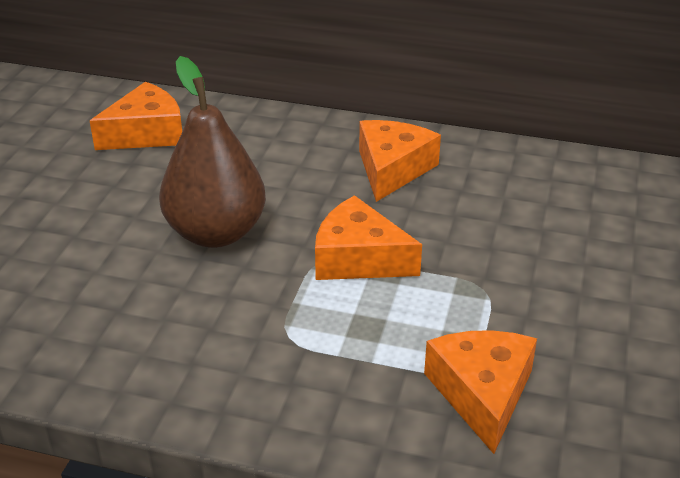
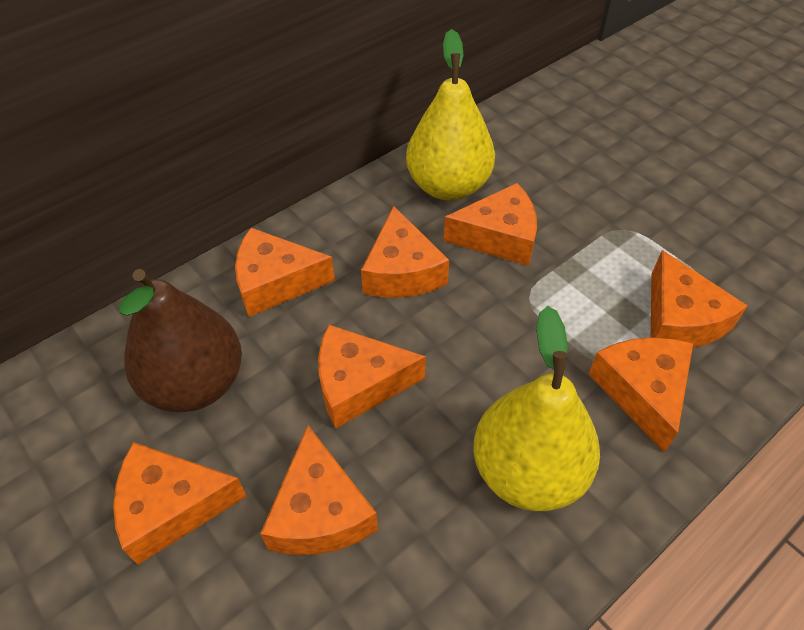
orange cheese: 4 -> 8
yellow pear: 0 -> 2

